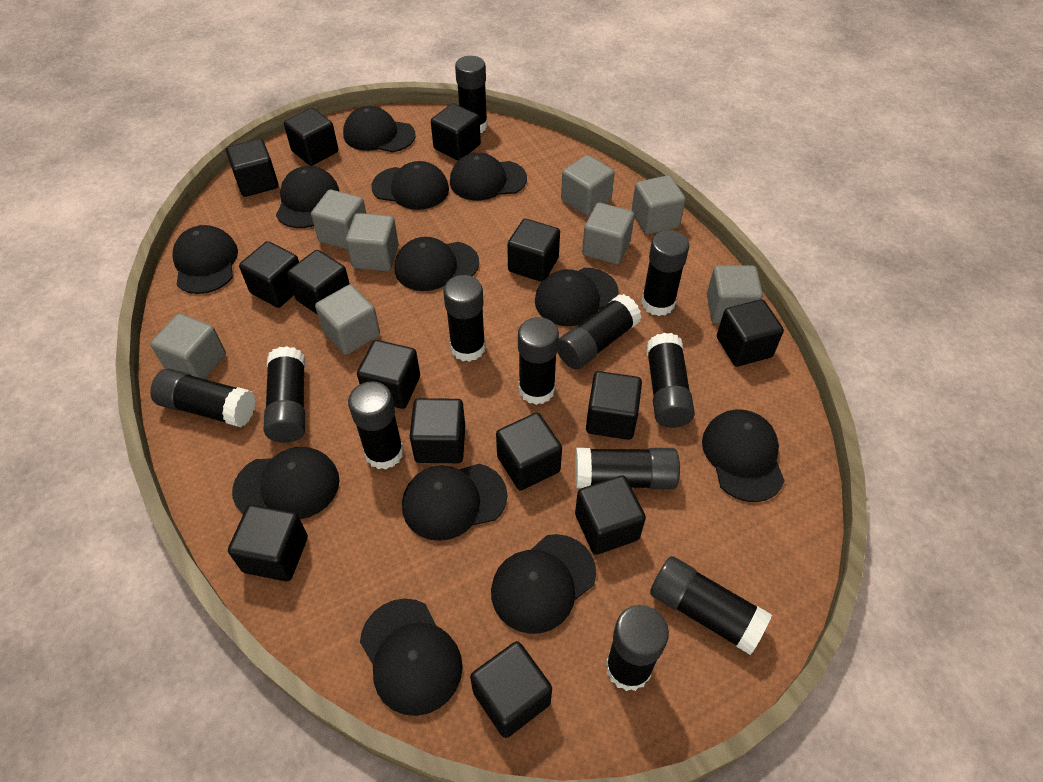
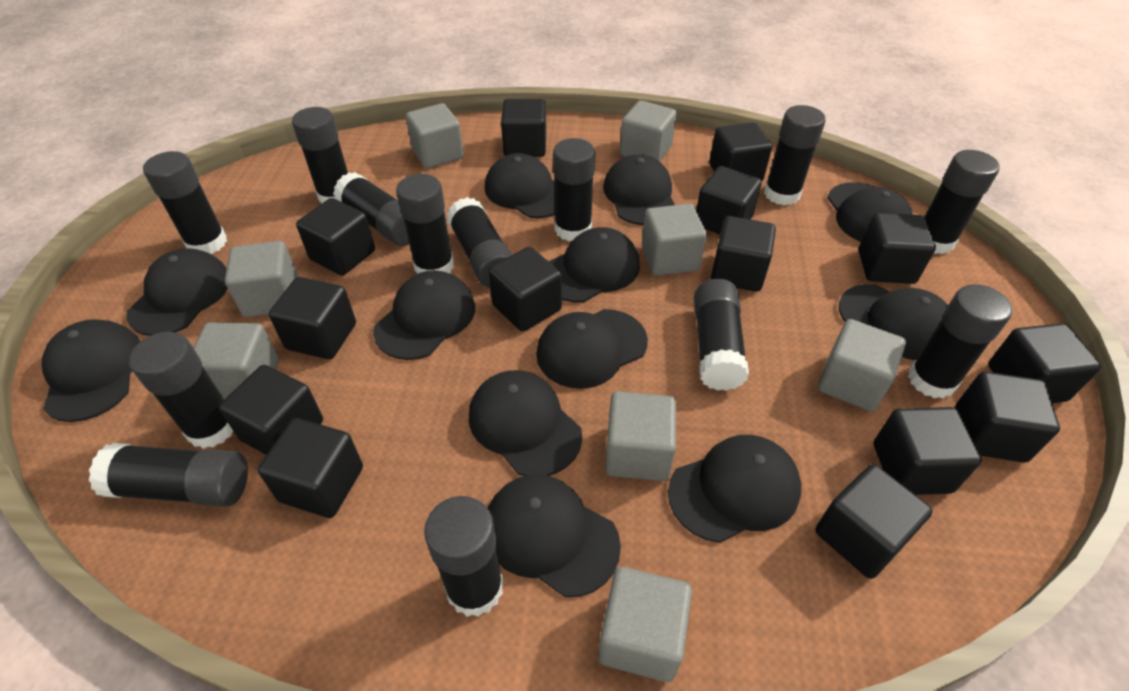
black glue stick: 12 -> 13

